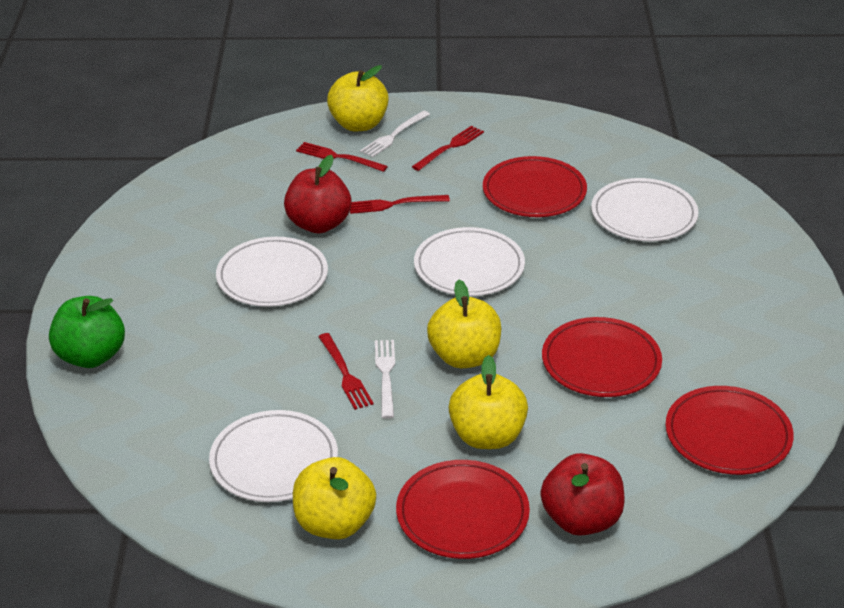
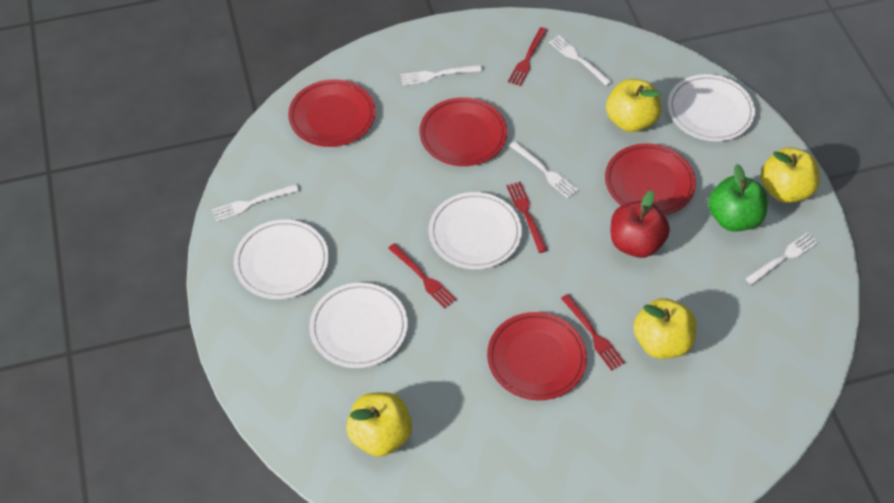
red apple: 2 -> 1
white fork: 2 -> 5

